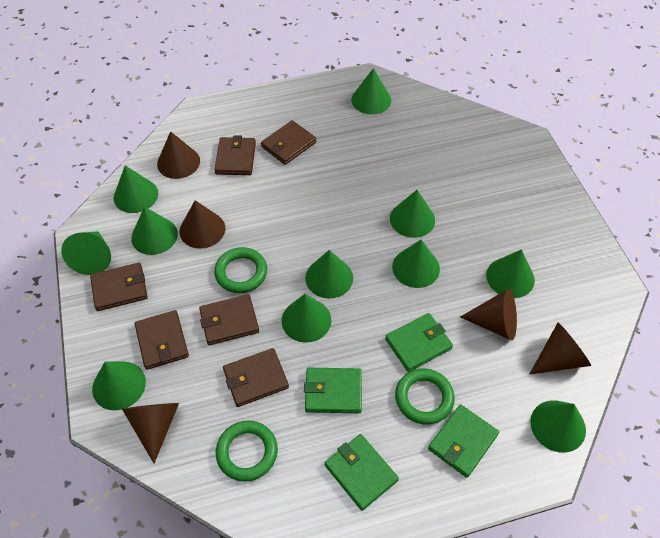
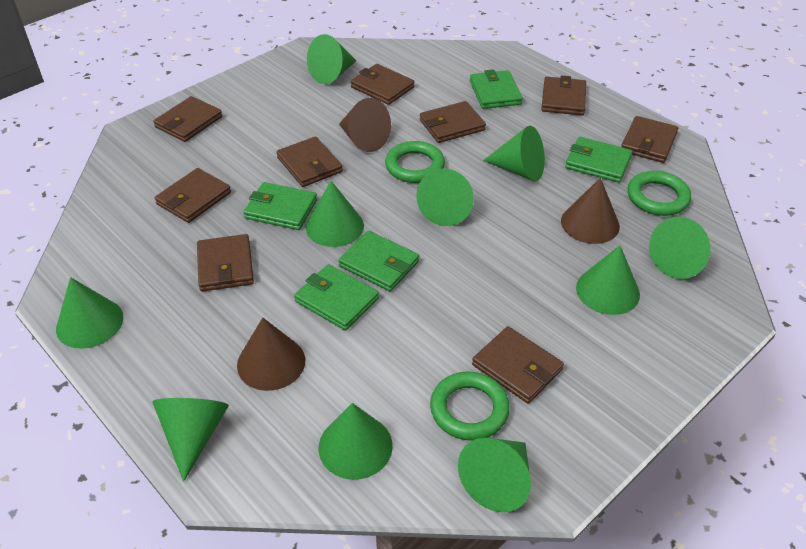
brown cone: 5 -> 3
brown wallet: 6 -> 9
green cone: 11 -> 10
green wallet: 4 -> 5

